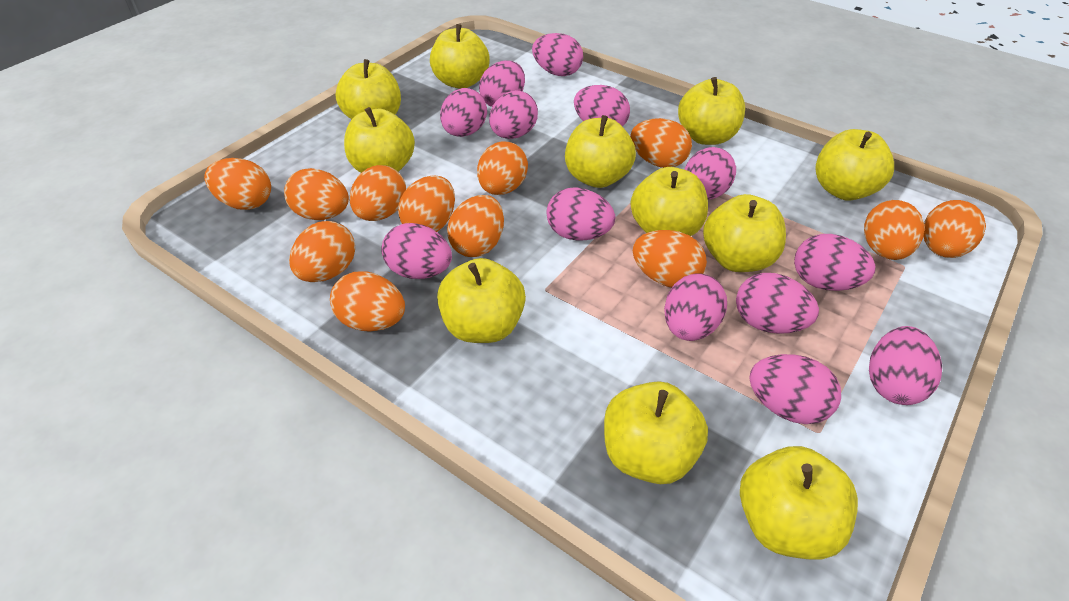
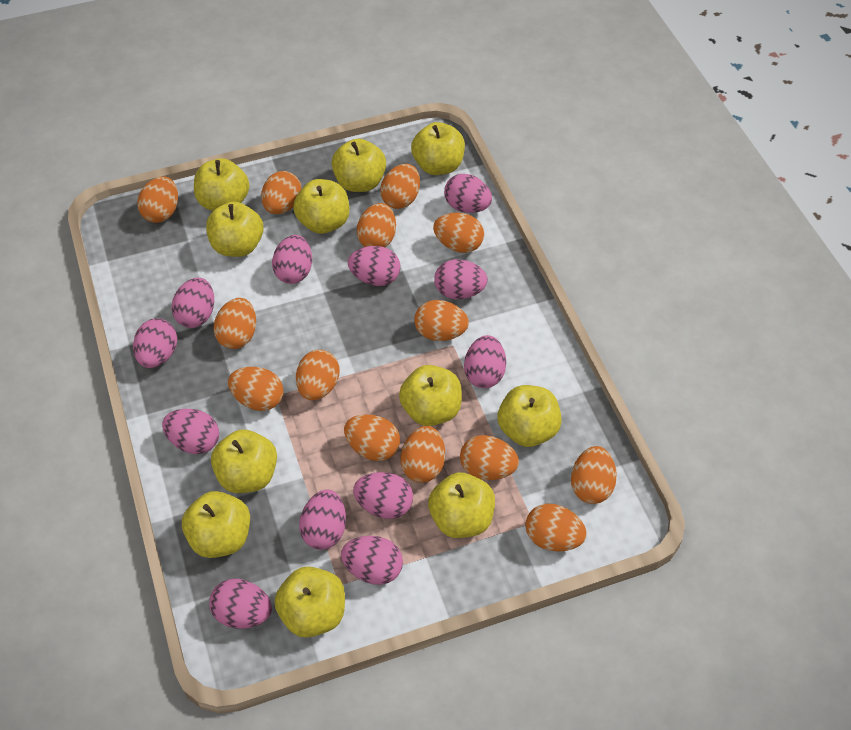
orange egg: 12 -> 14
pink egg: 13 -> 12

